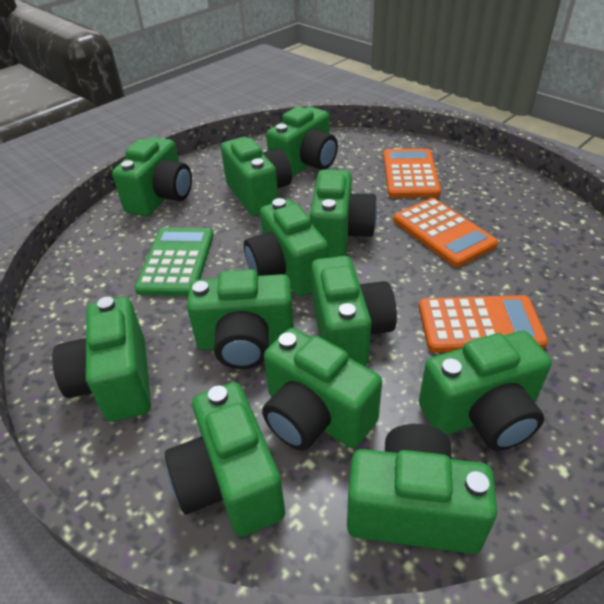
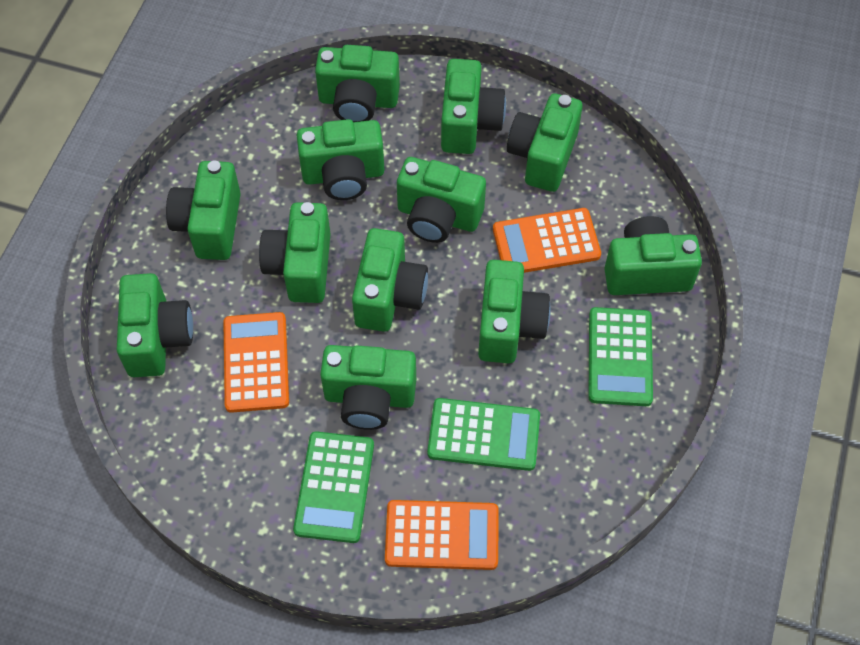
green calculator: 1 -> 3

